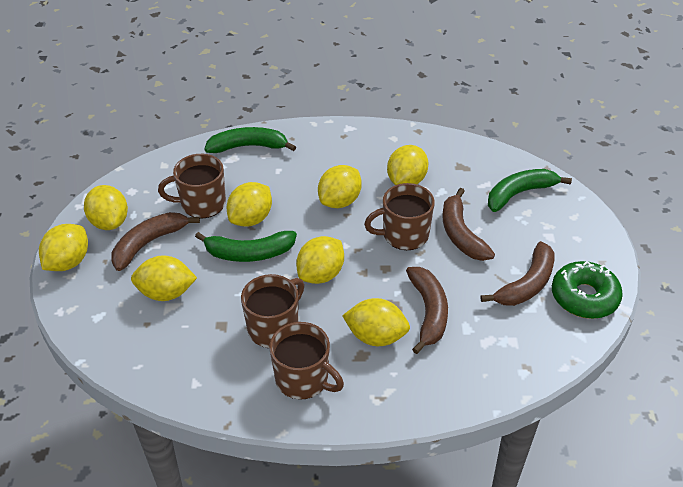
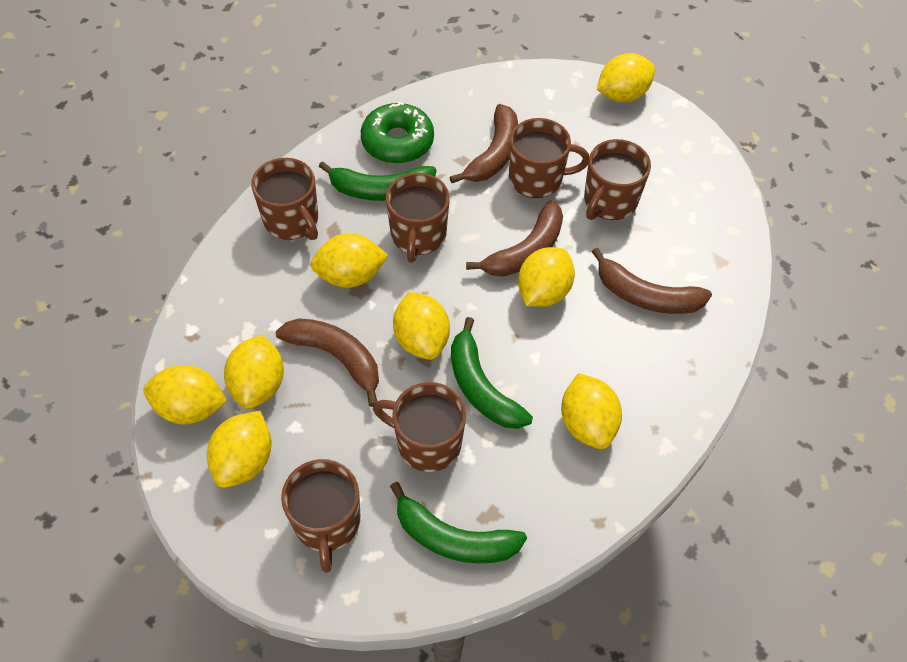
brown mug: 4 -> 6

